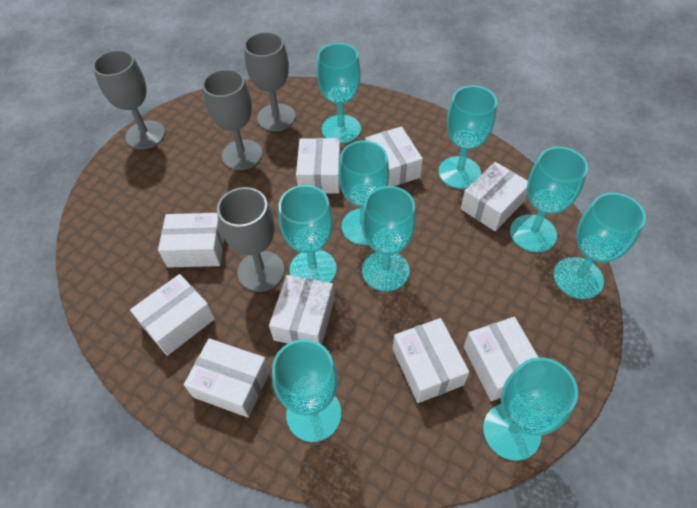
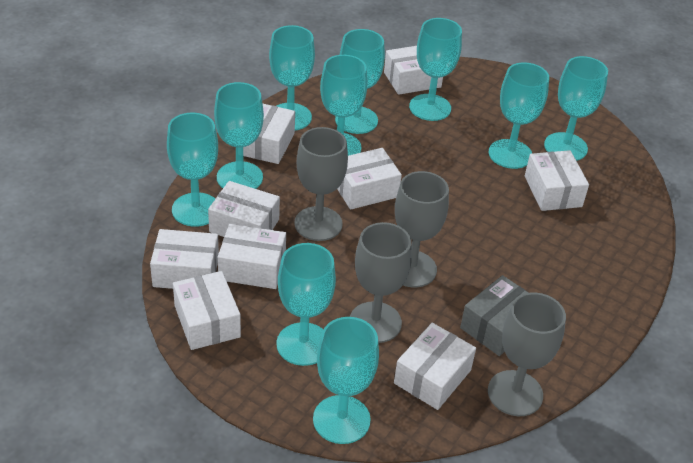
grey box: 0 -> 1
turquoise goblet: 9 -> 10

